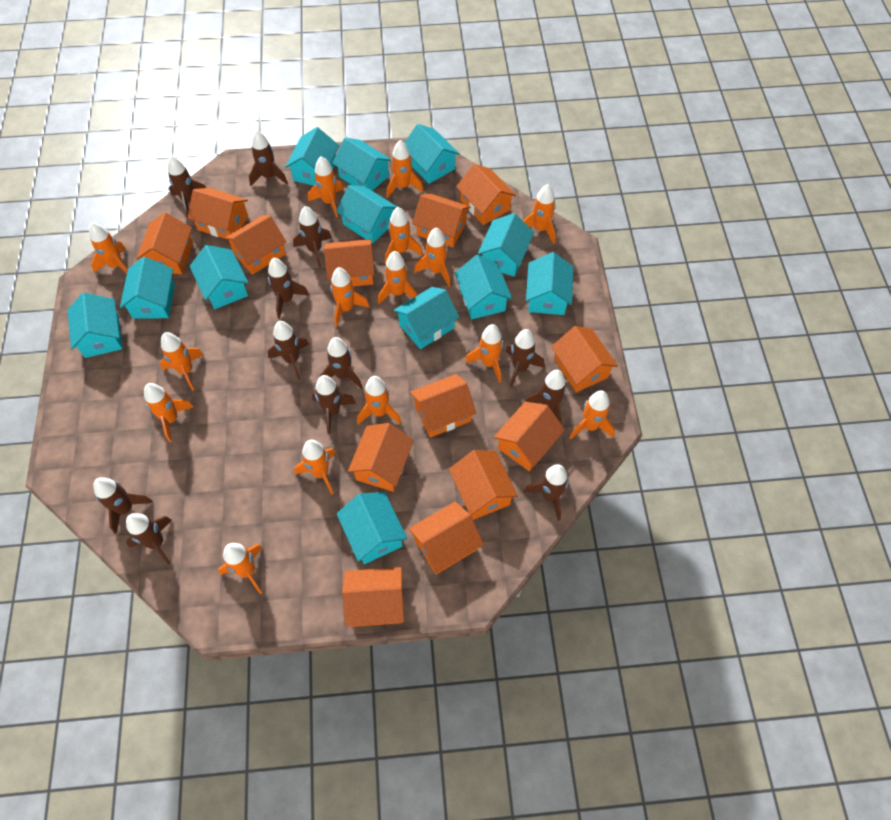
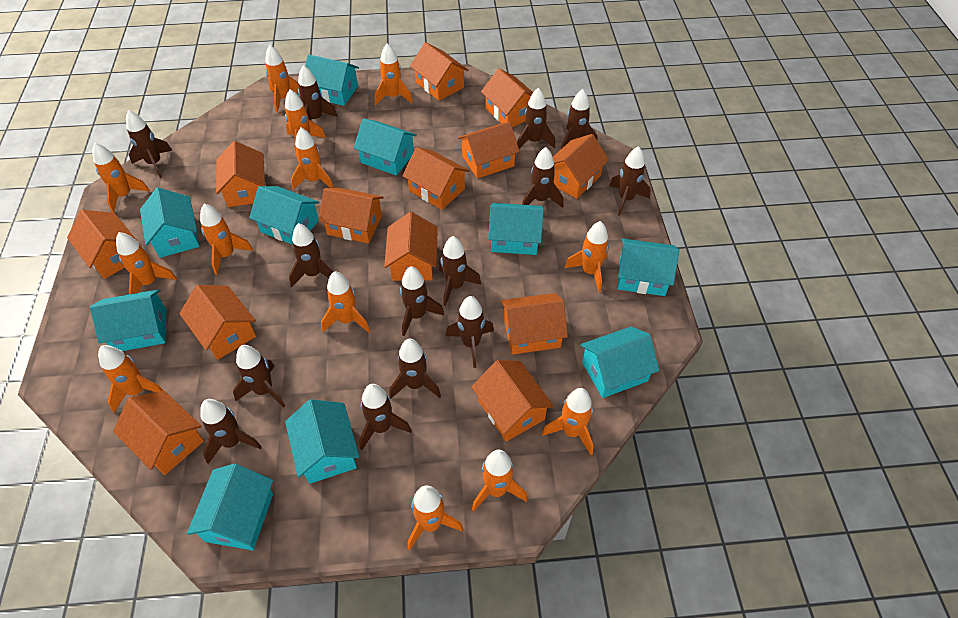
brown rocket: 12 -> 14
orange rocket: 15 -> 13
turquoise house: 12 -> 10

